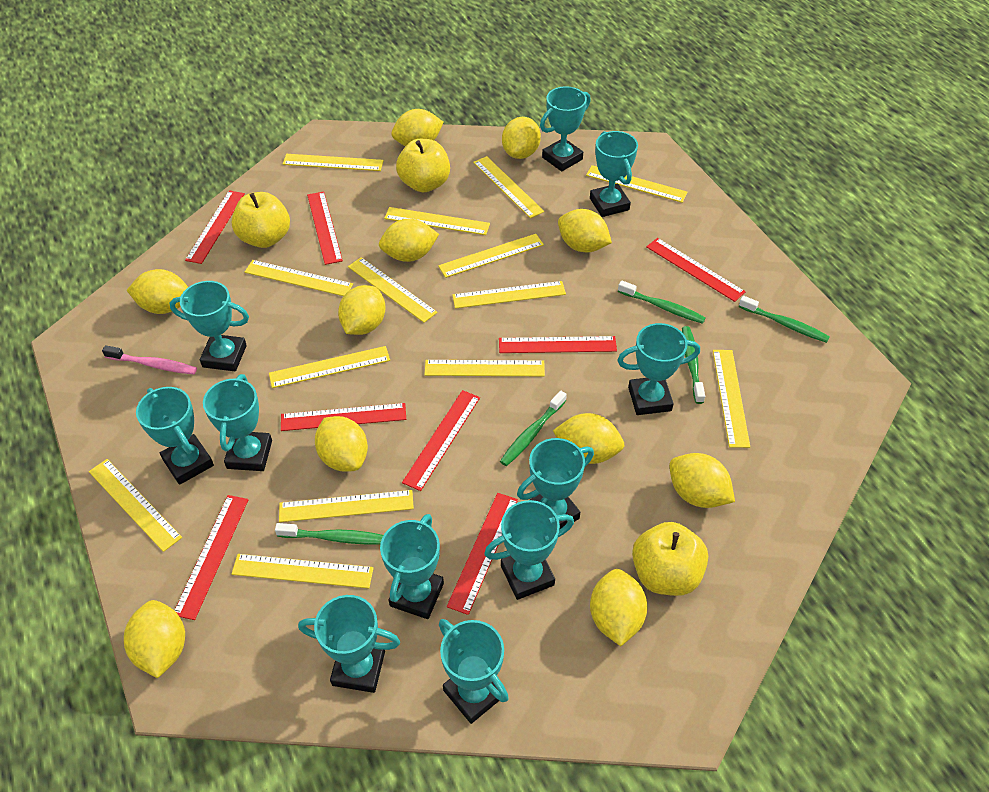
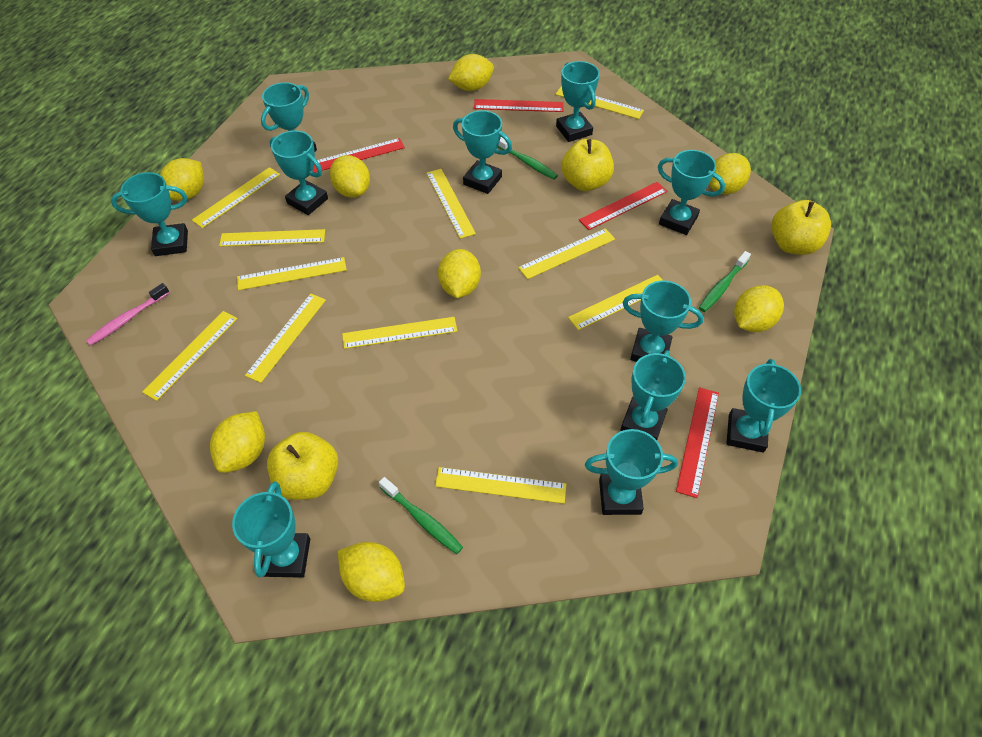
green toothbrush: 5 -> 3
red ruler: 8 -> 4
yellow lemon: 11 -> 8
yellow ruler: 14 -> 11

